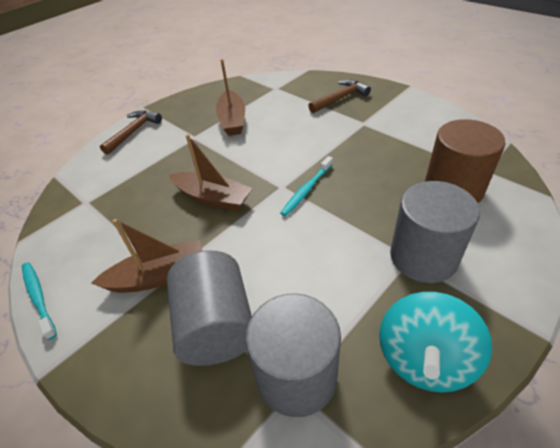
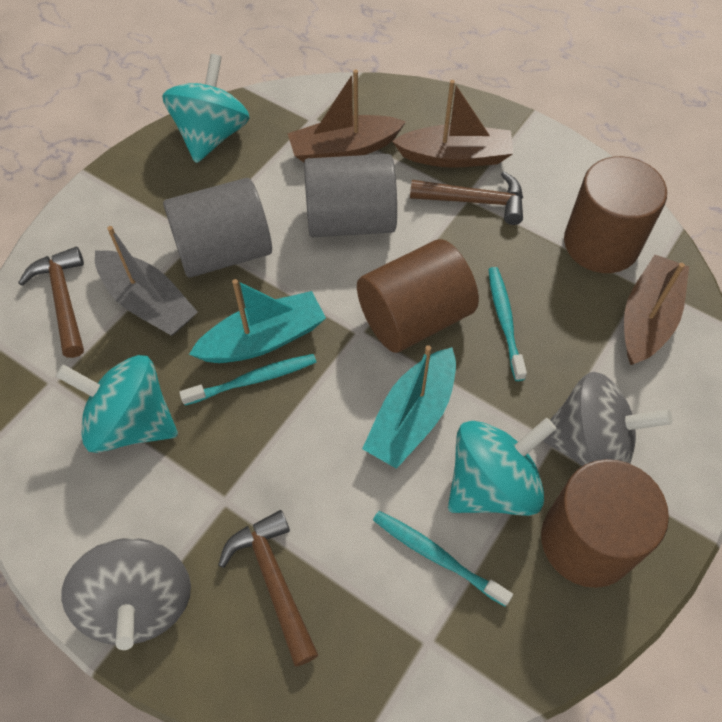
brown cylinder: 1 -> 3
brown hammer: 2 -> 3
grey boat: 0 -> 1
grey cylinder: 3 -> 2
grey spinning top: 0 -> 2
turquoise boat: 0 -> 2
turquoise spinning top: 1 -> 3
turquoise toothbrush: 2 -> 3

